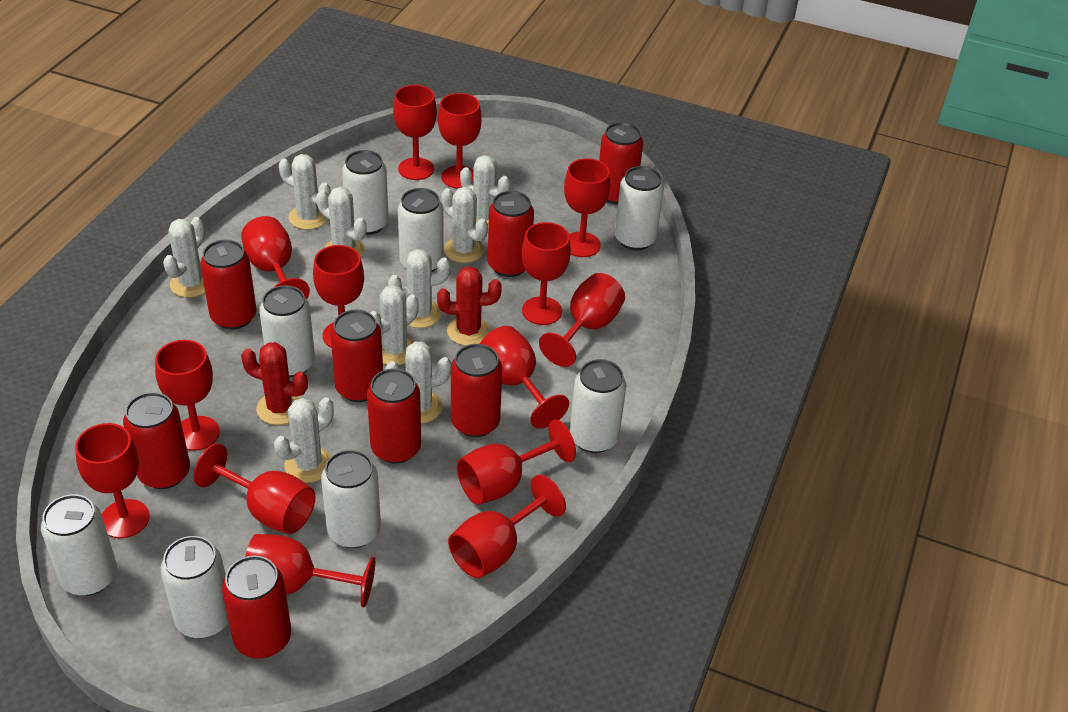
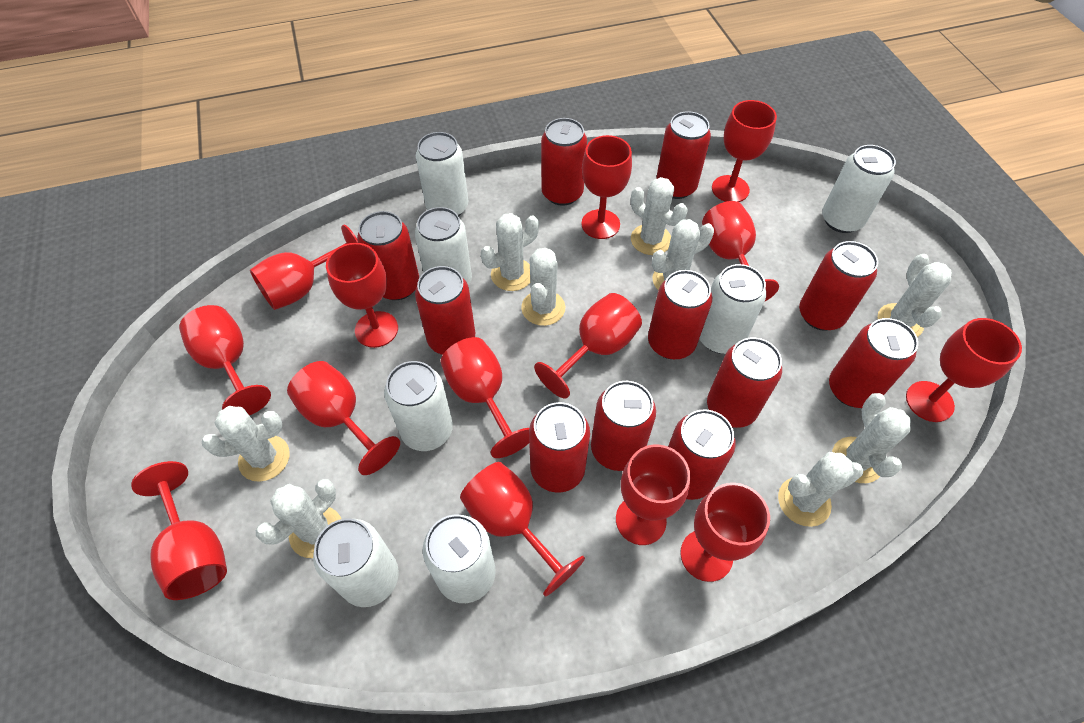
red cactus: 2 -> 0
red can: 8 -> 11
white can: 8 -> 7

